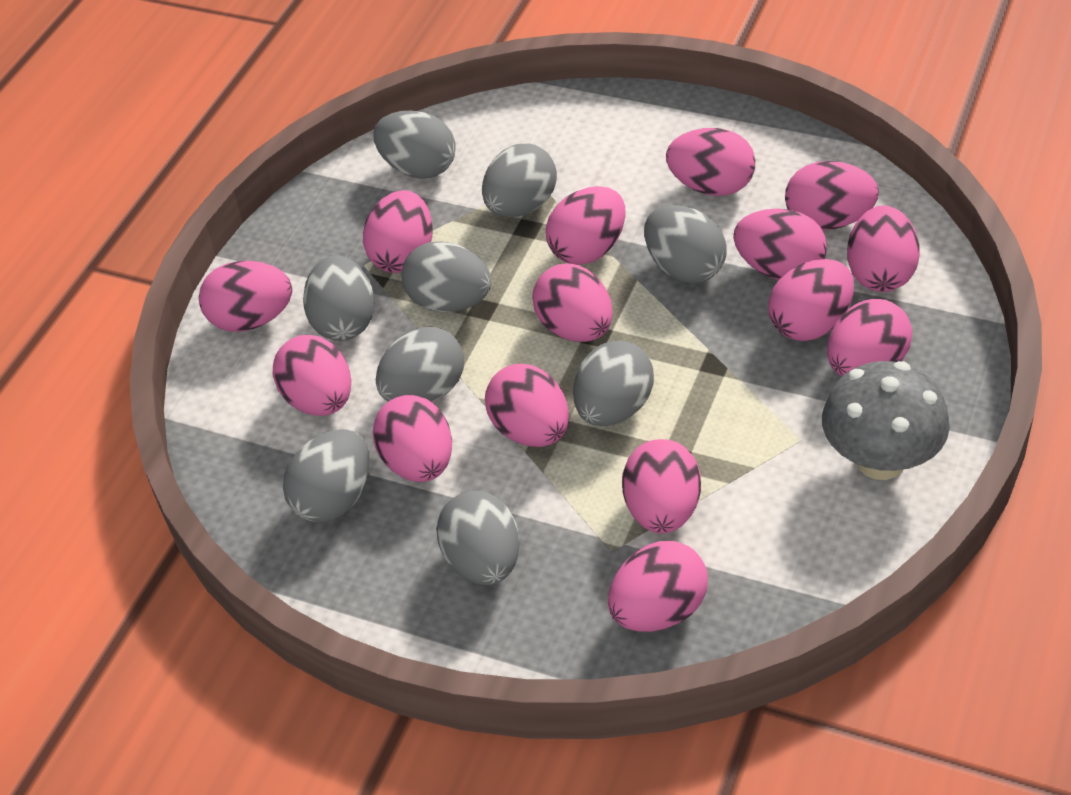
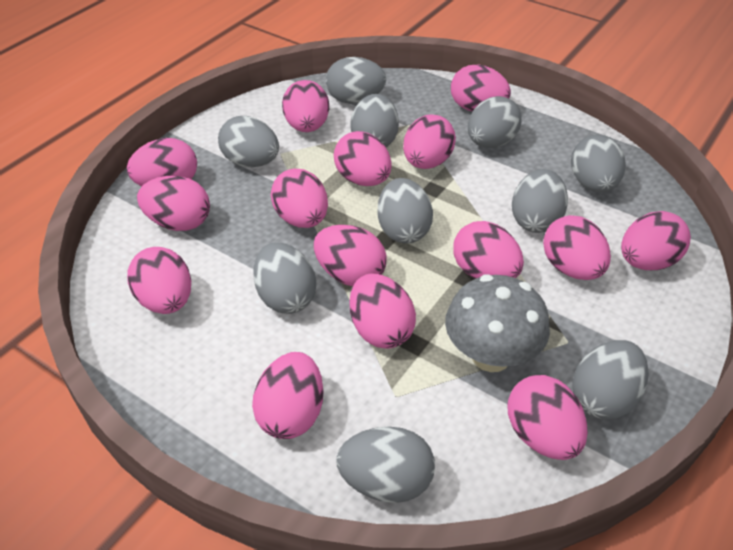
grey egg: 9 -> 10

